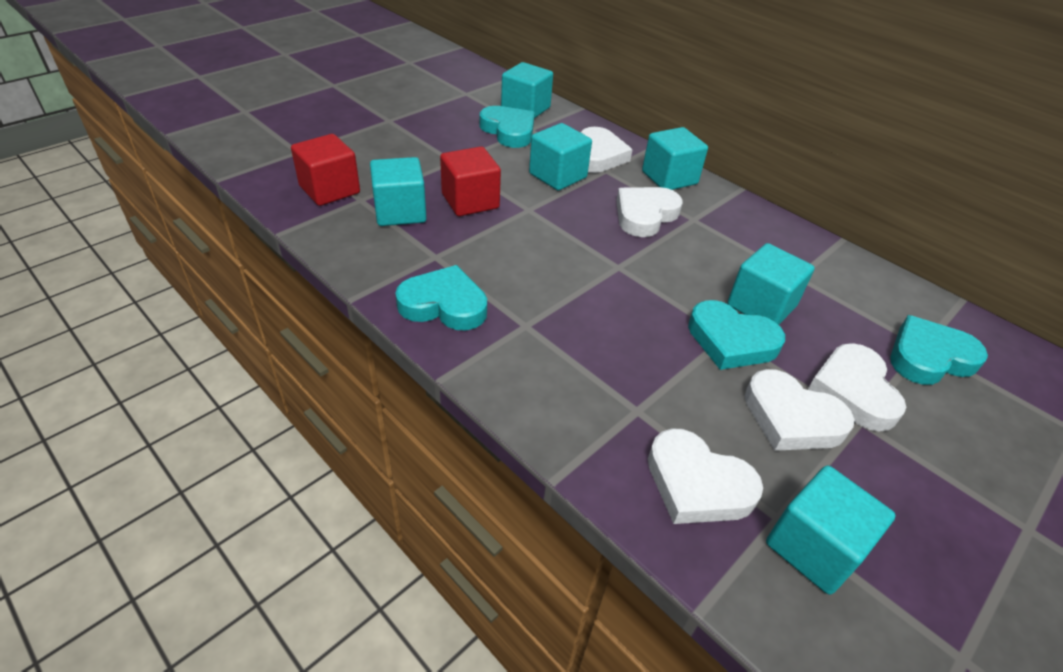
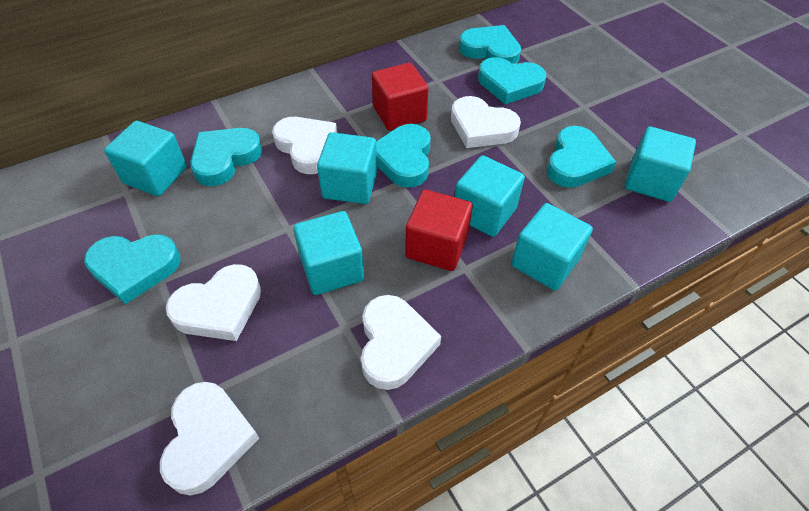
turquoise heart: 4 -> 6

